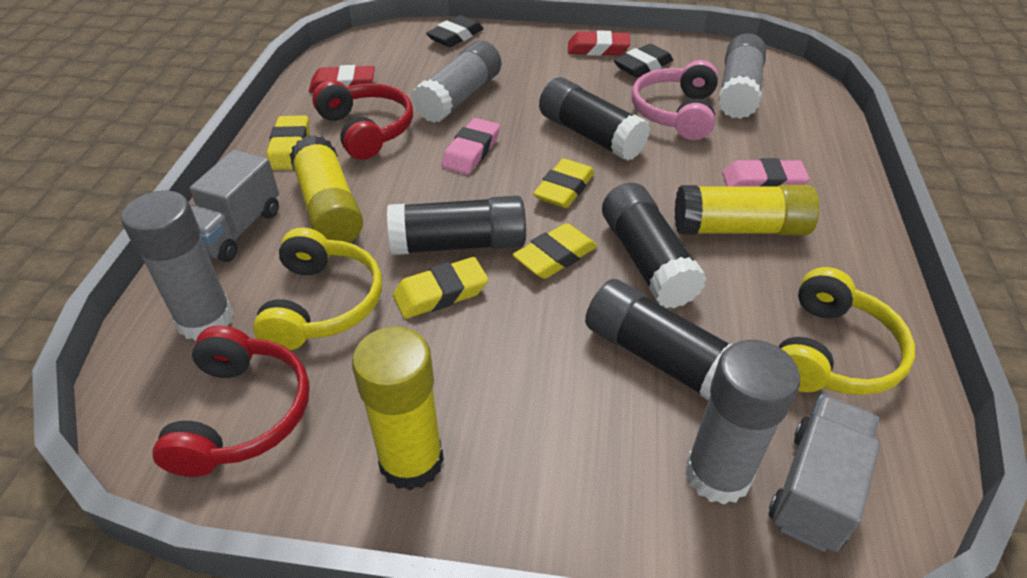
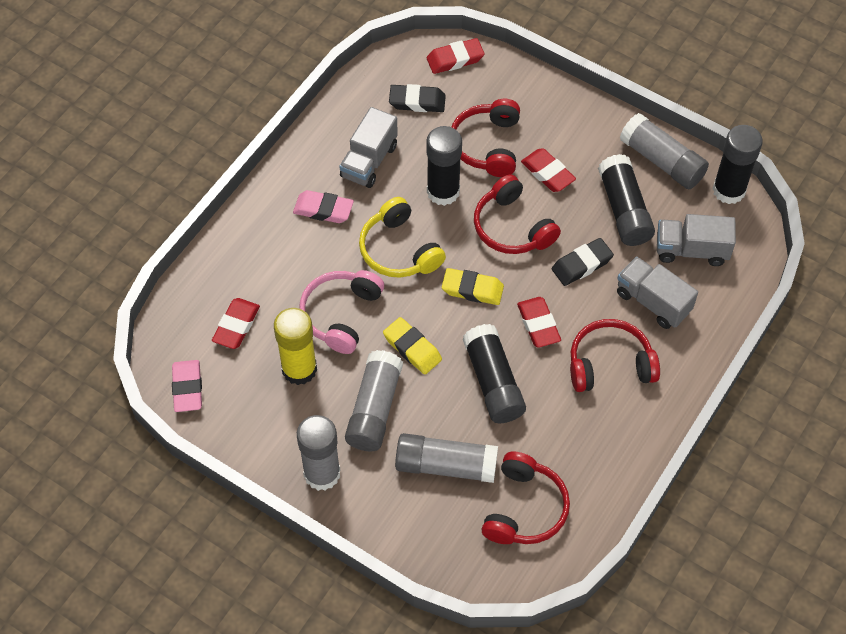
grey truck: 2 -> 3
red eraser: 2 -> 4
red headphones: 2 -> 4
yellow eraser: 4 -> 2
yellow glue stick: 3 -> 1
yellow headphones: 2 -> 1

